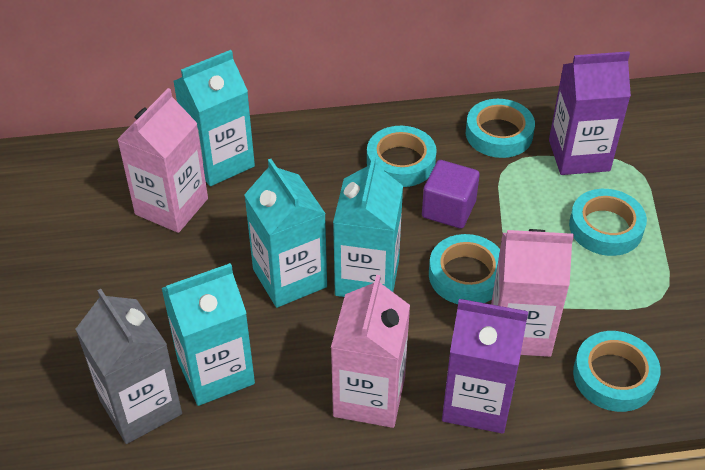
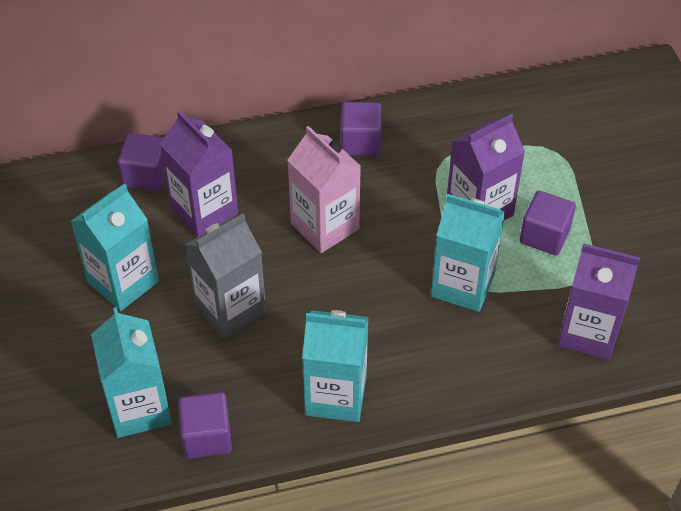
pink carton: 3 -> 1
purple carton: 2 -> 3
purple cube: 1 -> 4
turquoise tape: 5 -> 0

